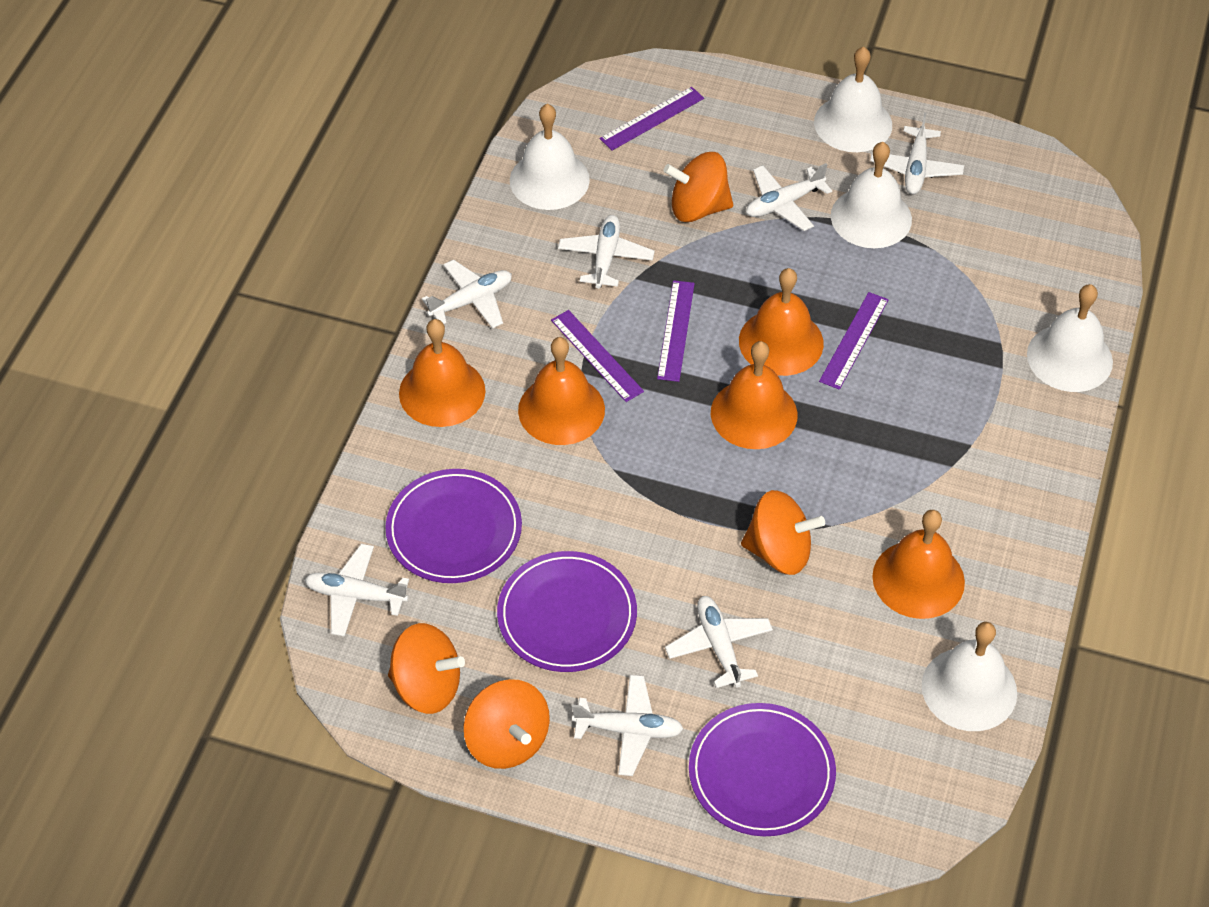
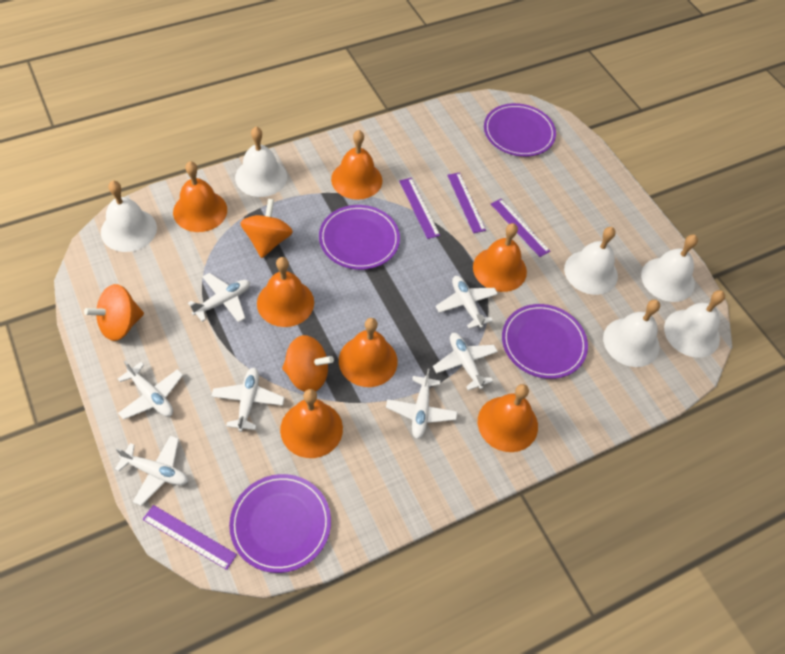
orange bell: 5 -> 7
orange spinning top: 4 -> 3
purple plate: 3 -> 4
white bell: 5 -> 6

